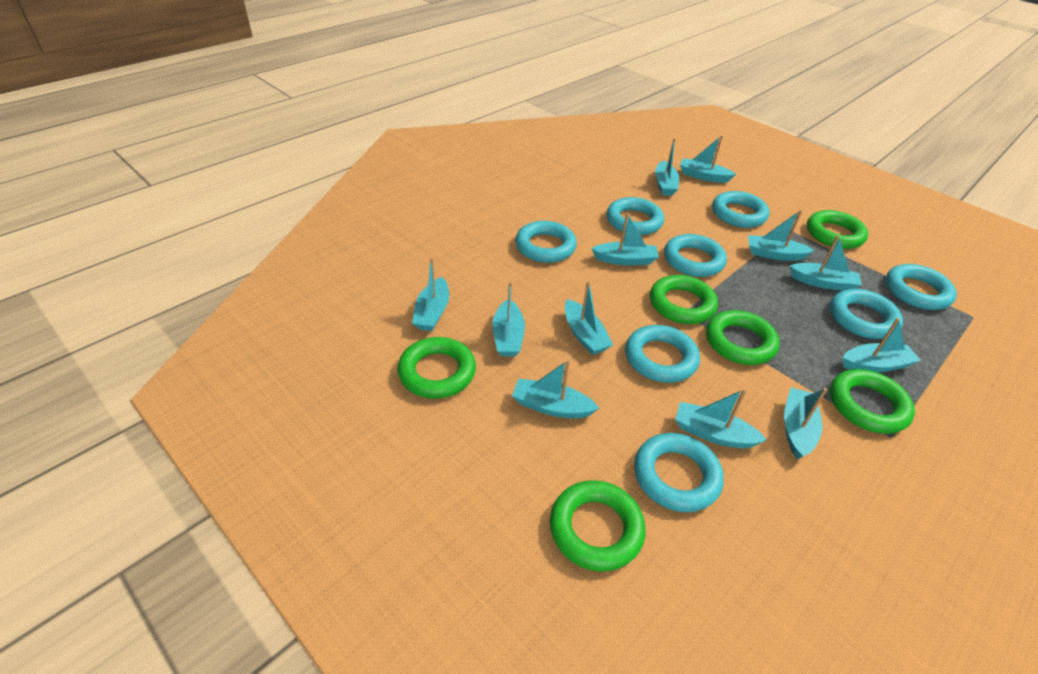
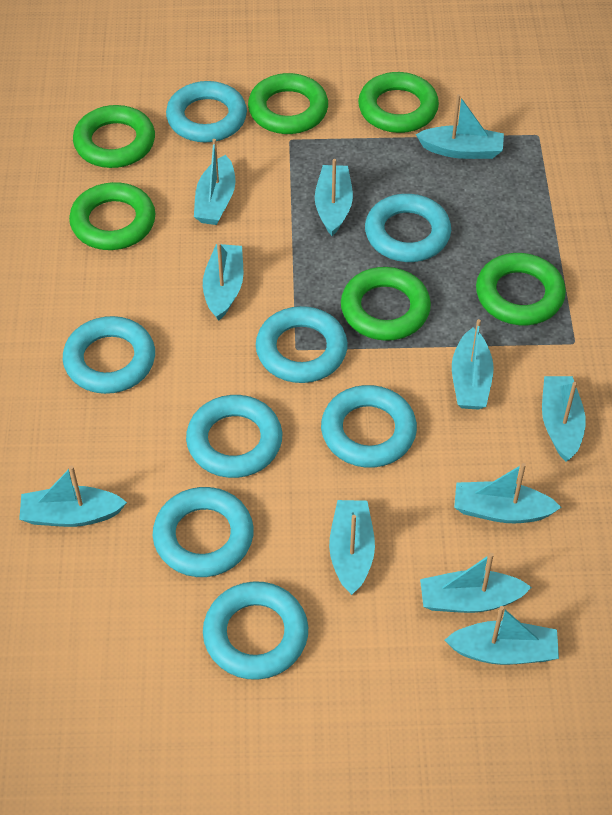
turquoise boat: 12 -> 11

